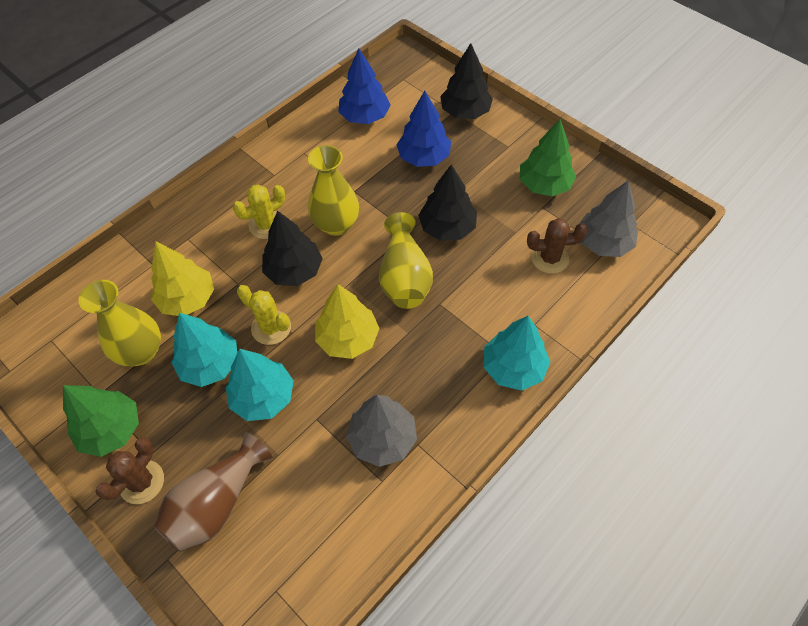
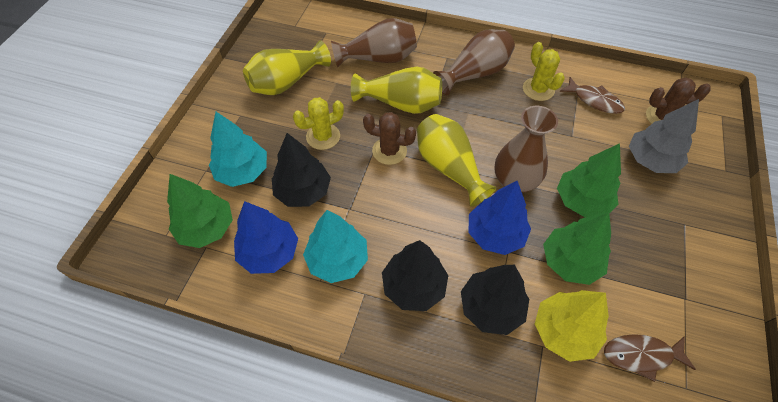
brown fish: 0 -> 2
brown vase: 1 -> 3
green tree: 2 -> 3
grey tree: 2 -> 1
turquoise tree: 3 -> 2
yellow tree: 2 -> 1

